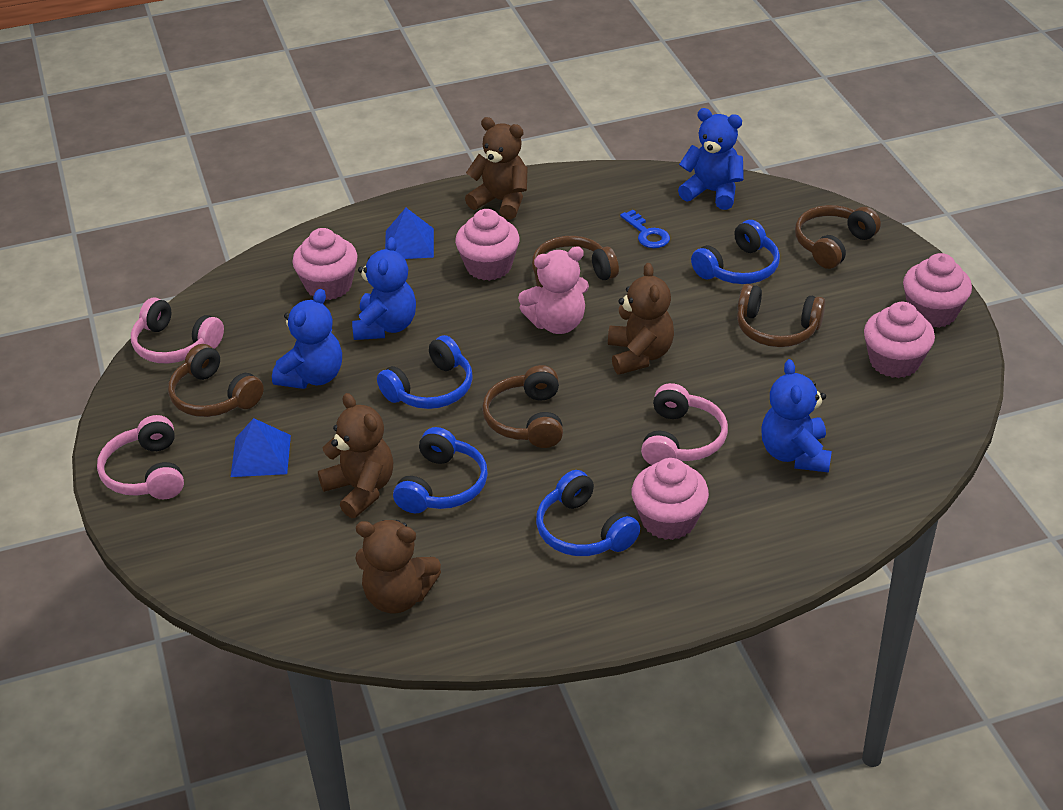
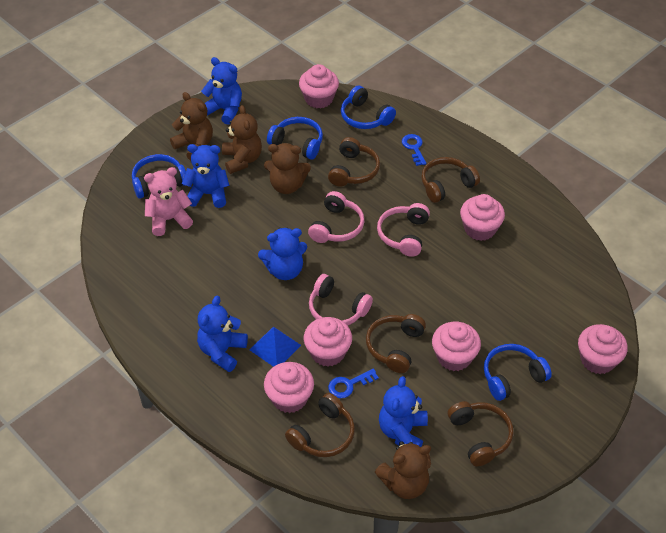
blue key: 1 -> 2
blue pyramid: 2 -> 1
blue teddy bear: 4 -> 5
pink cupcake: 5 -> 6

